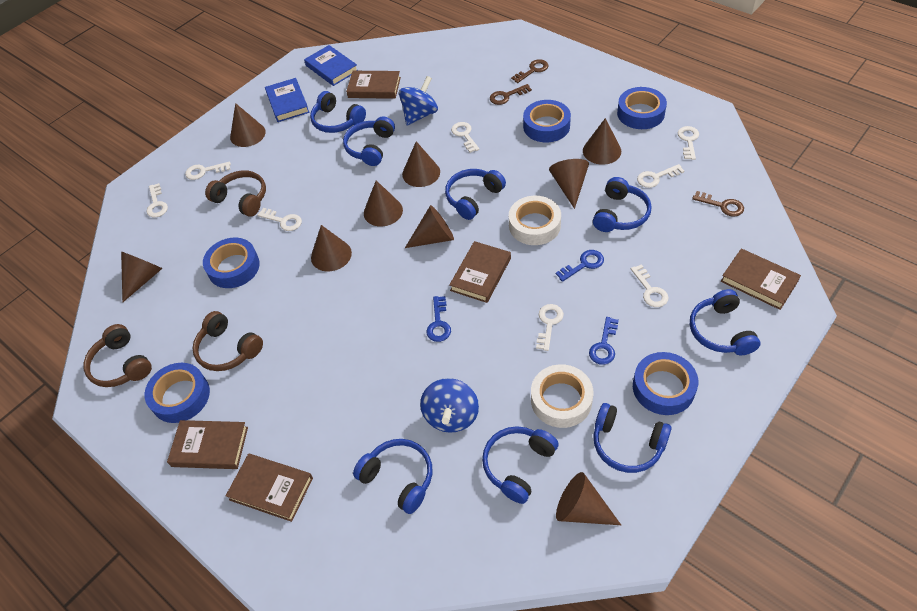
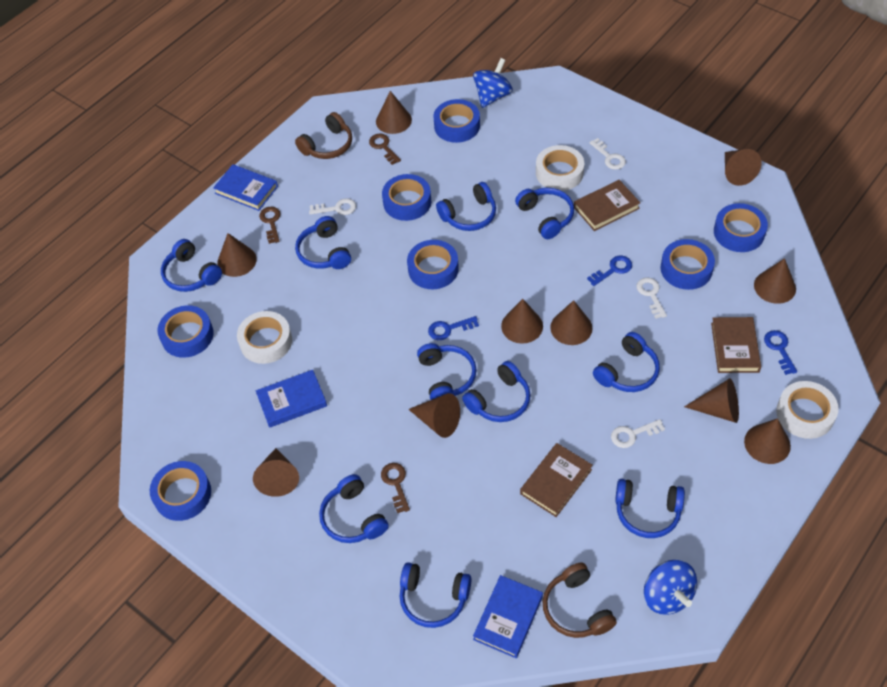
blue book: 2 -> 3
blue headphones: 8 -> 10
blue tape: 5 -> 7
brown book: 5 -> 3
brown cone: 9 -> 10
brown headphones: 3 -> 2
white key: 8 -> 4
white tape: 2 -> 3

